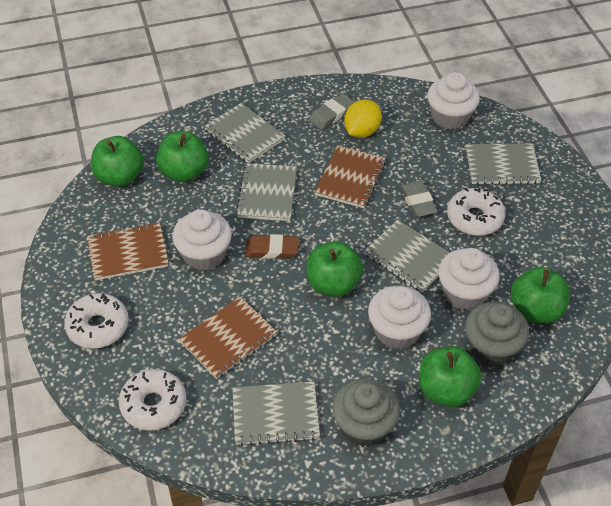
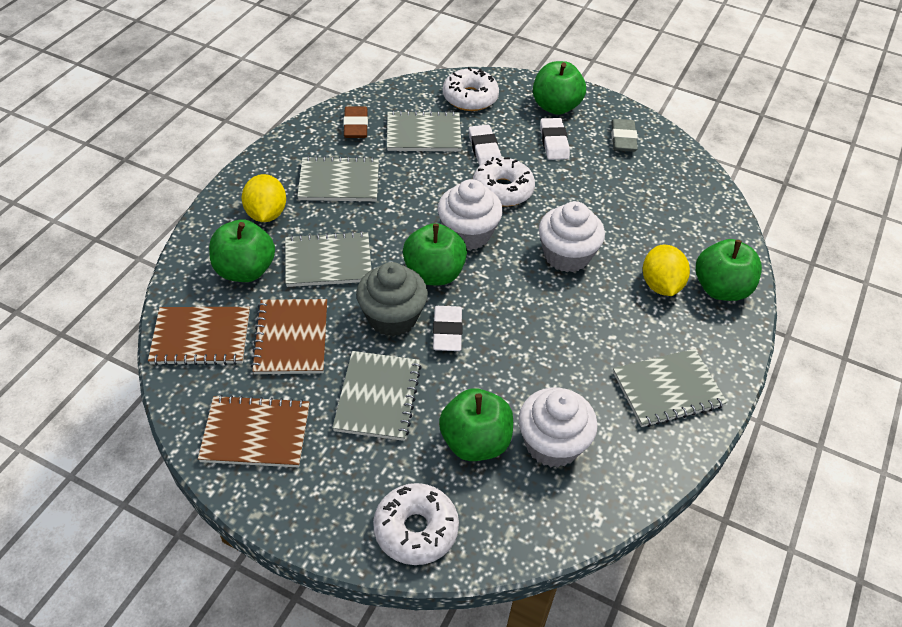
grey cupcake: 2 -> 1
grey eraser: 2 -> 1
white cupcake: 4 -> 3
white eraser: 0 -> 3
yellow lemon: 1 -> 2

